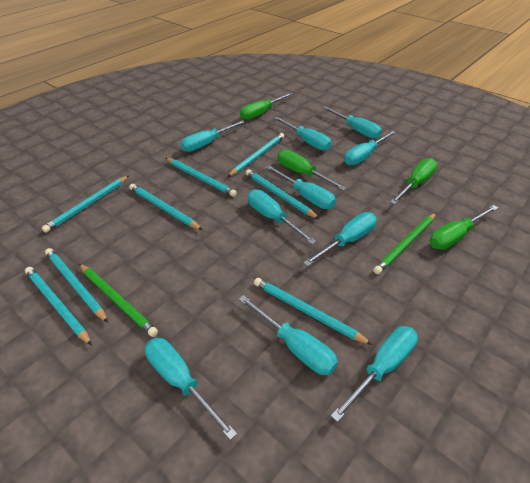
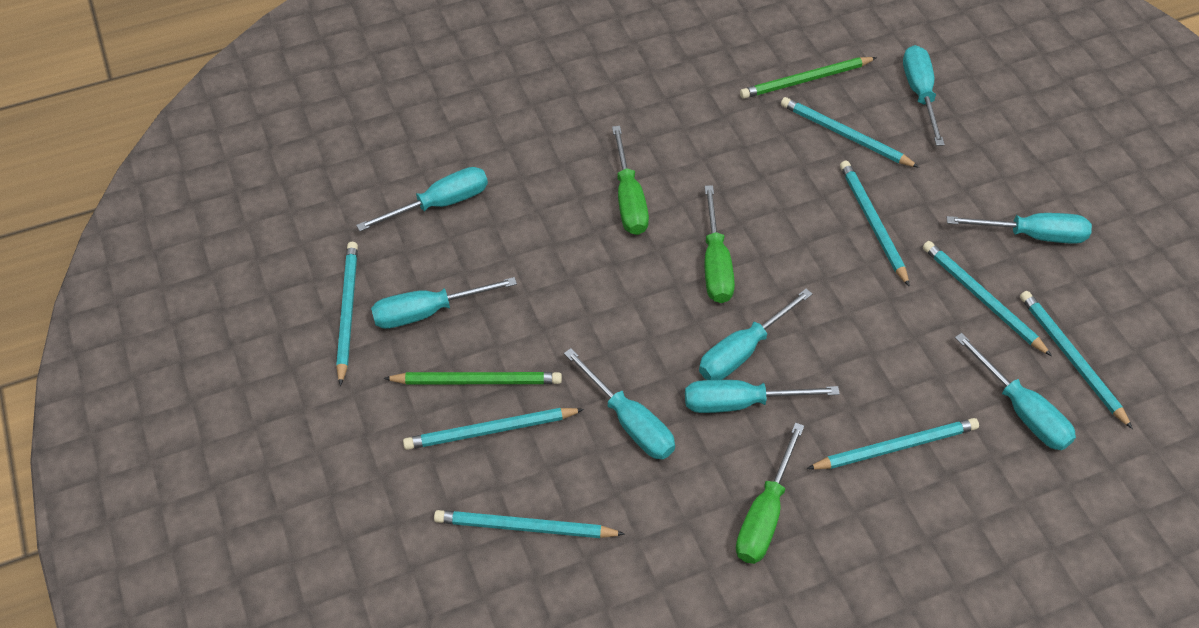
green screwdriver: 4 -> 3
turquoise screwdriver: 10 -> 8

